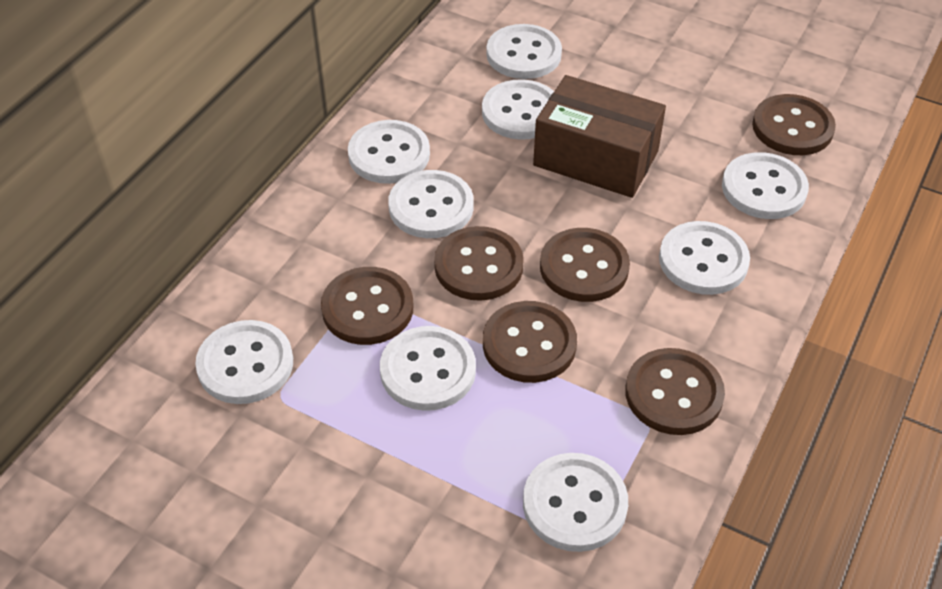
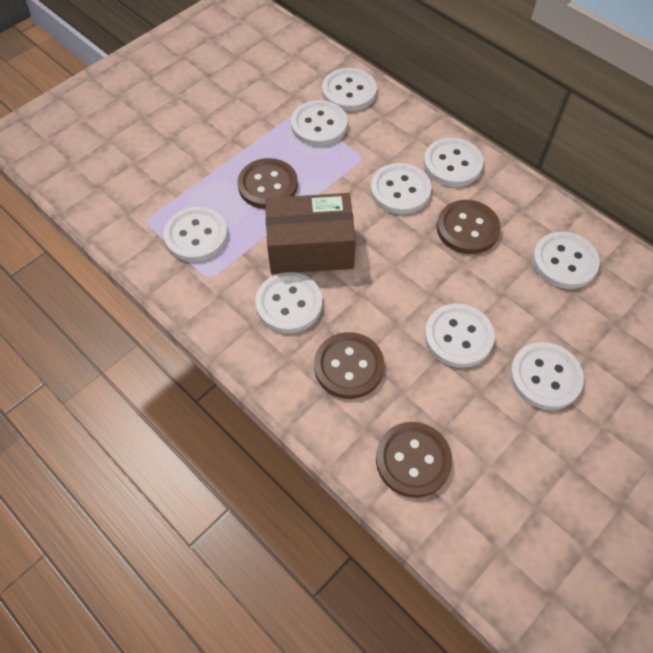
brown button: 6 -> 4

